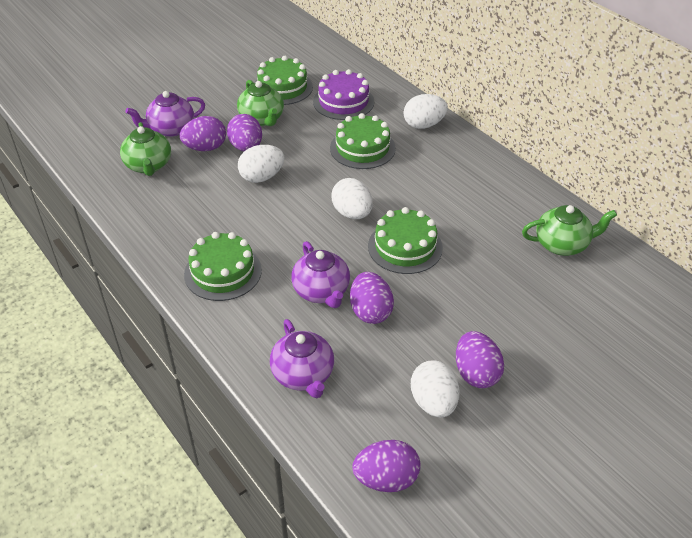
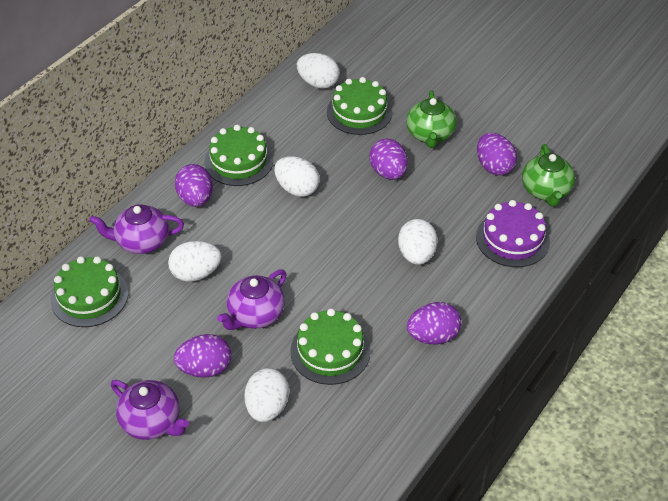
green teapot: 3 -> 2
white egg: 4 -> 5

